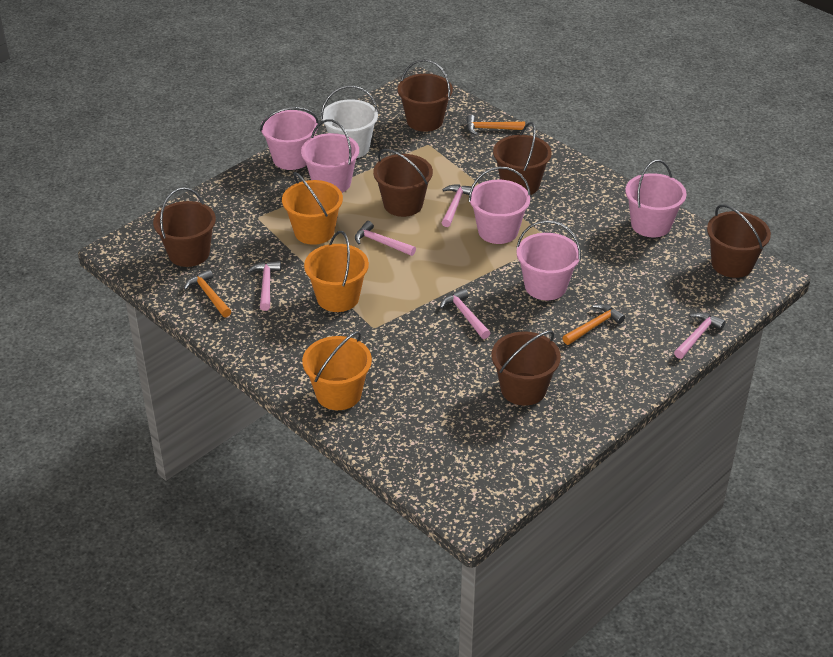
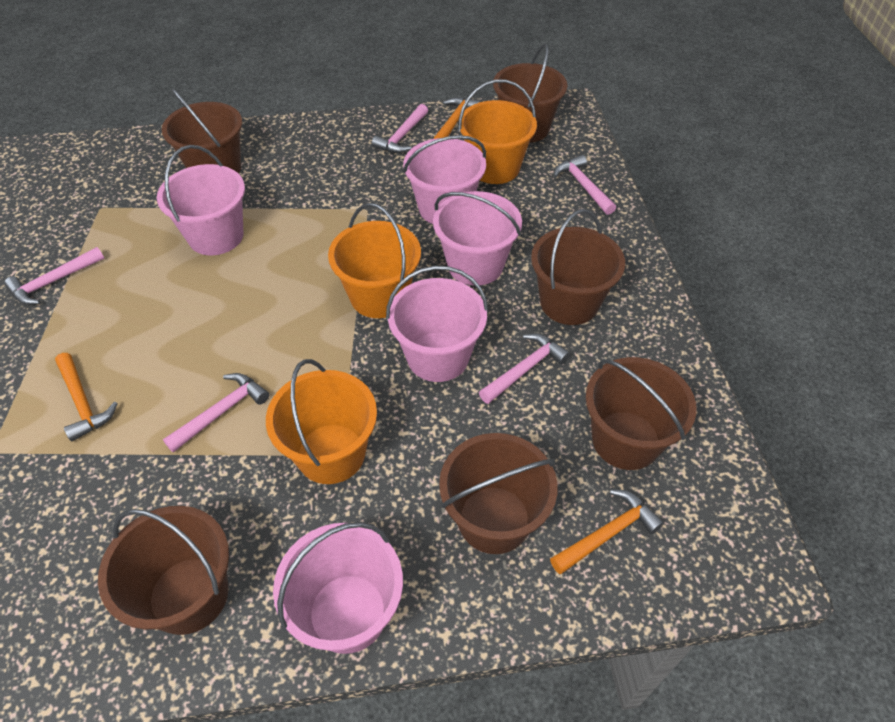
white bucket: 1 -> 0

